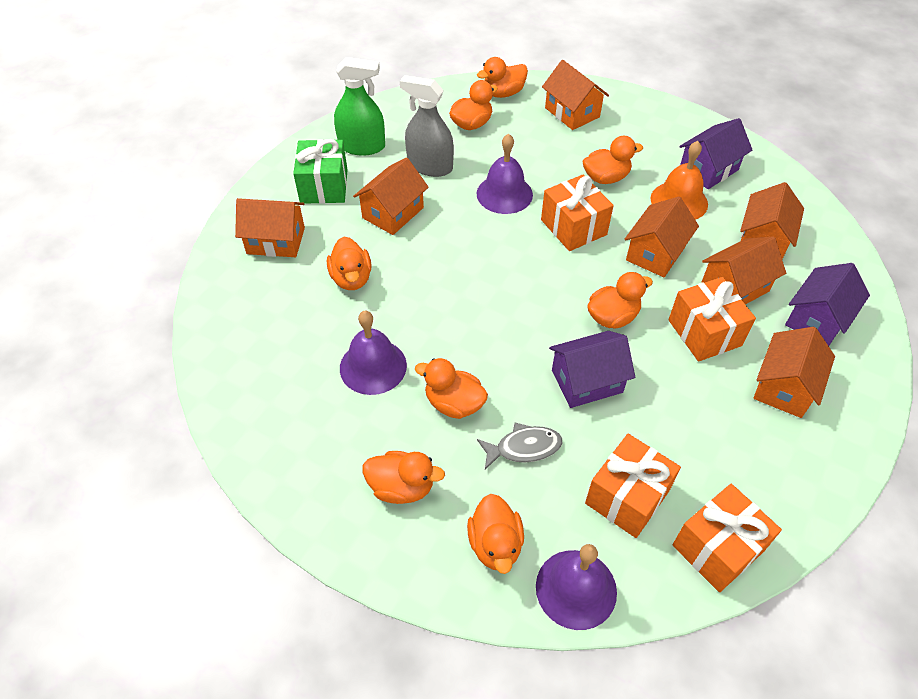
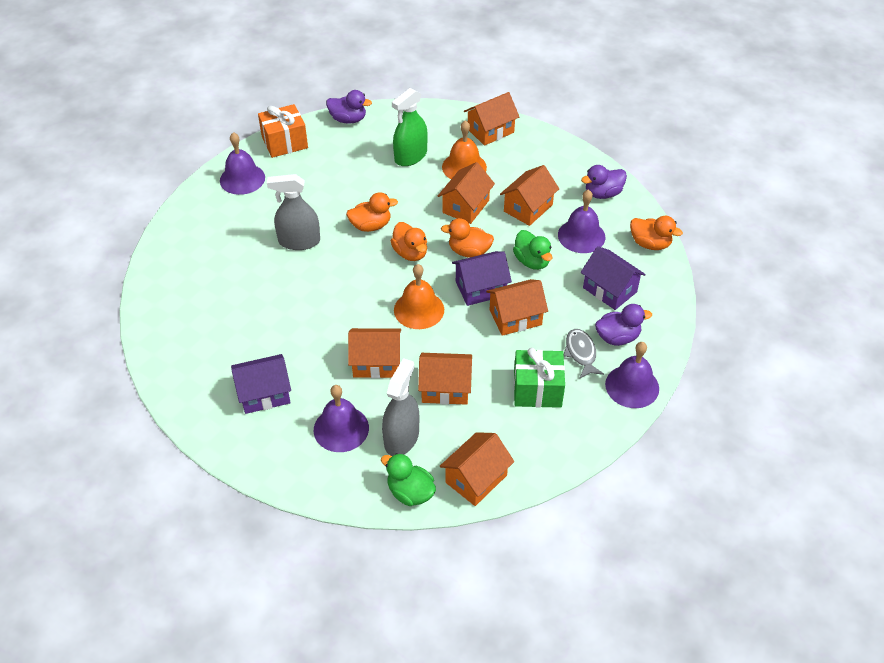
green duck: 0 -> 2
grey spray bottle: 1 -> 2
orange bell: 1 -> 2
orange duck: 8 -> 4
orange gift: 4 -> 1
purple bell: 3 -> 4
purple duck: 0 -> 3

